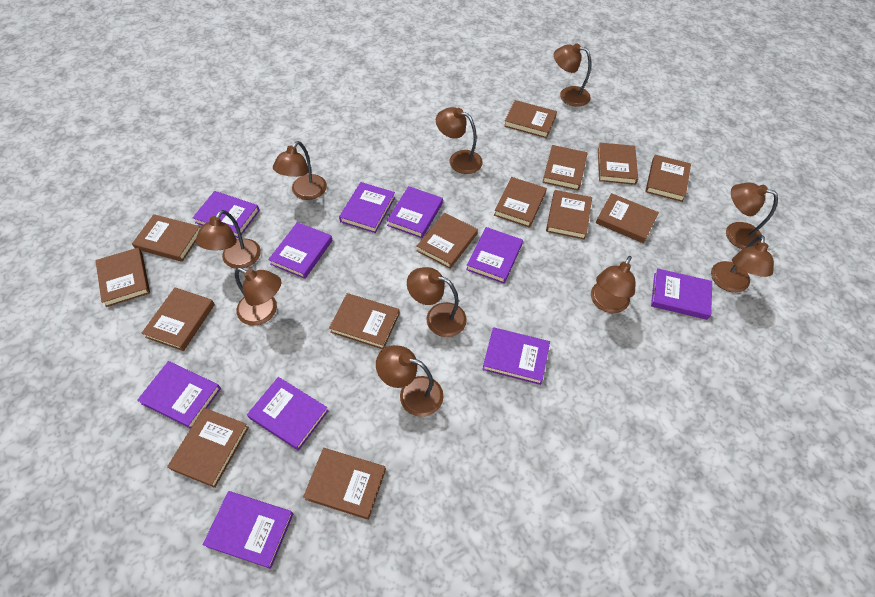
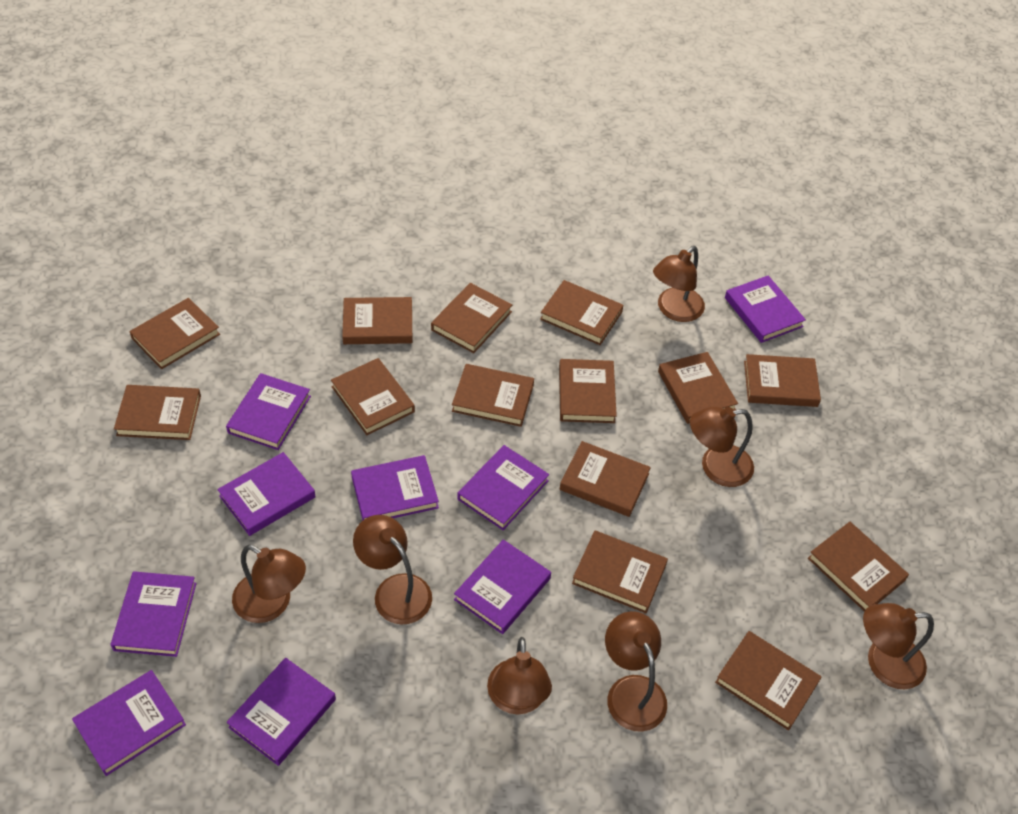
brown lamp: 10 -> 7
purple book: 10 -> 9

